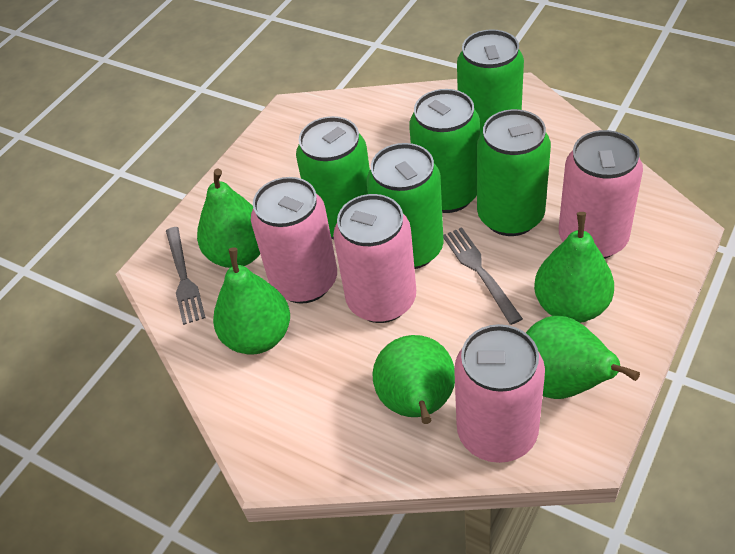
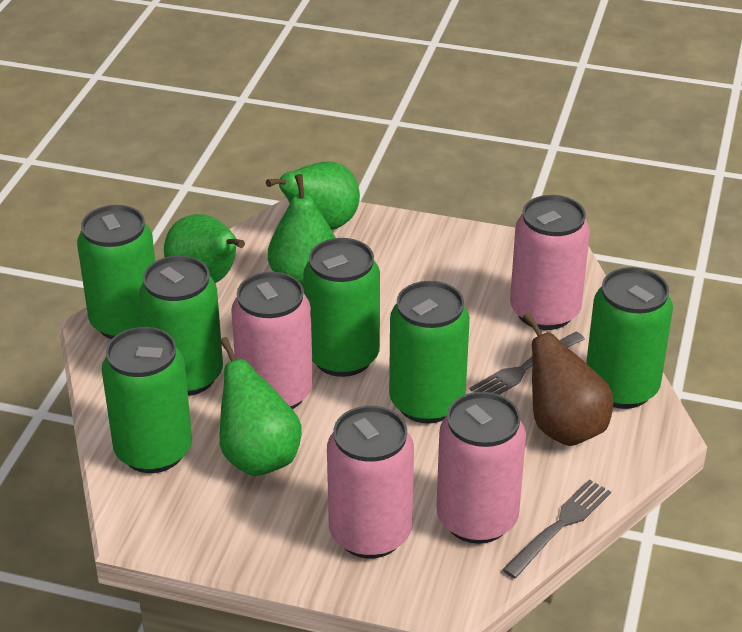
brown pear: 0 -> 1
green can: 5 -> 6
green pear: 5 -> 4

